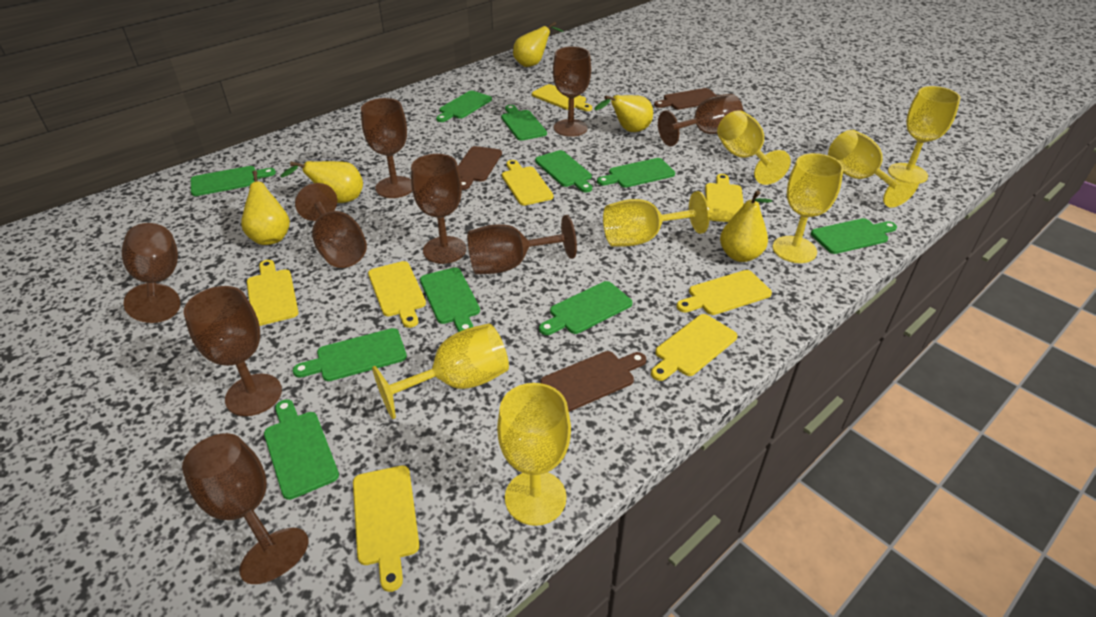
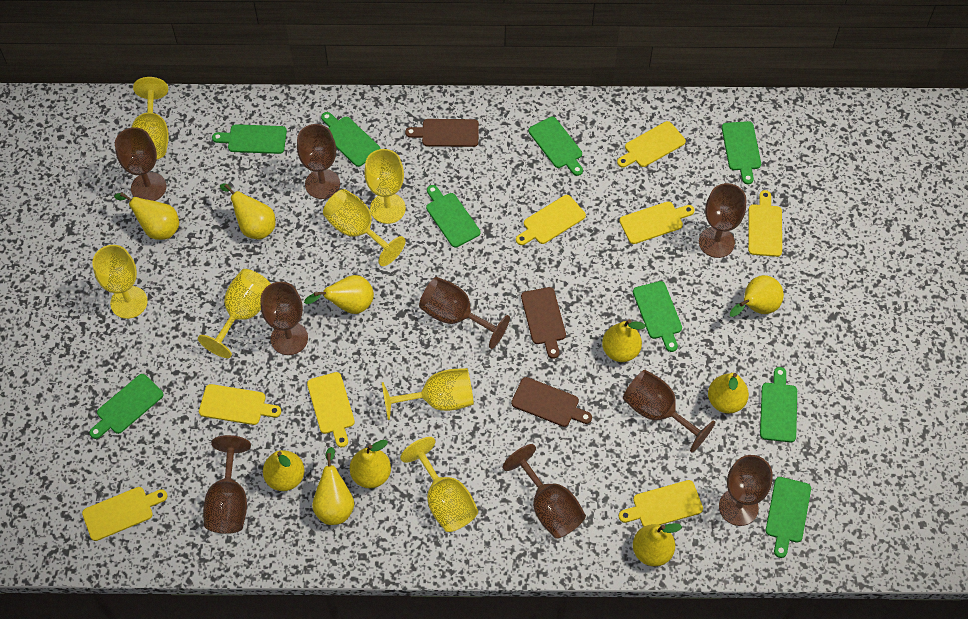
green cutting board: 10 -> 9
yellow pear: 5 -> 10

